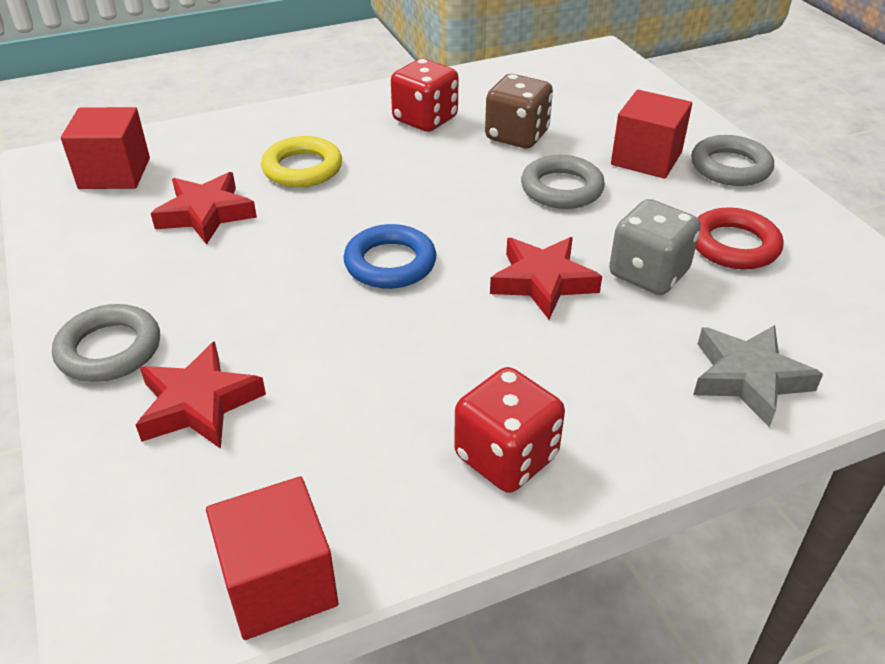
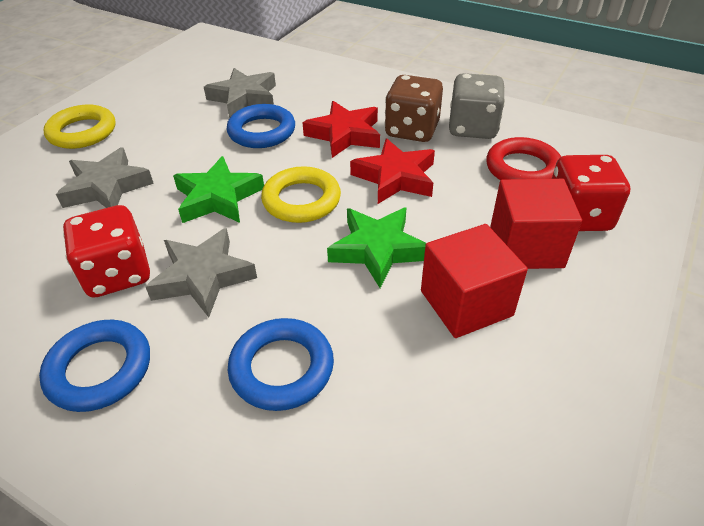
blue ring: 1 -> 3
green star: 0 -> 2
grey ring: 3 -> 0
grey star: 1 -> 3
red cube: 3 -> 2
red star: 3 -> 2
yellow ring: 1 -> 2

